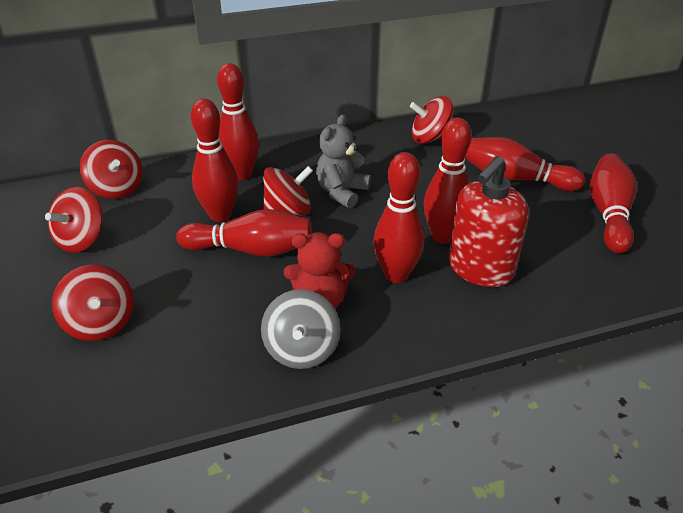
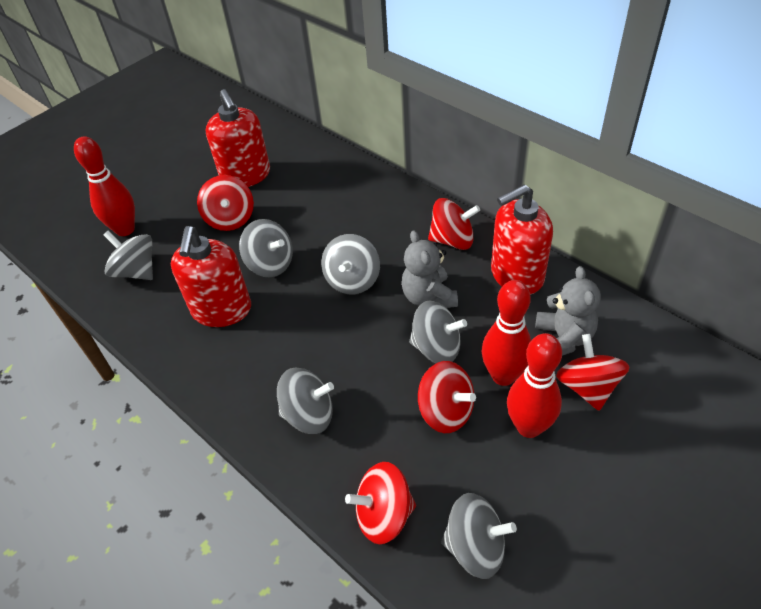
grey spinning top: 1 -> 6
grey teddy bear: 1 -> 2
red bowling pin: 7 -> 3
red soap dispenser: 1 -> 3
red teddy bear: 1 -> 0

